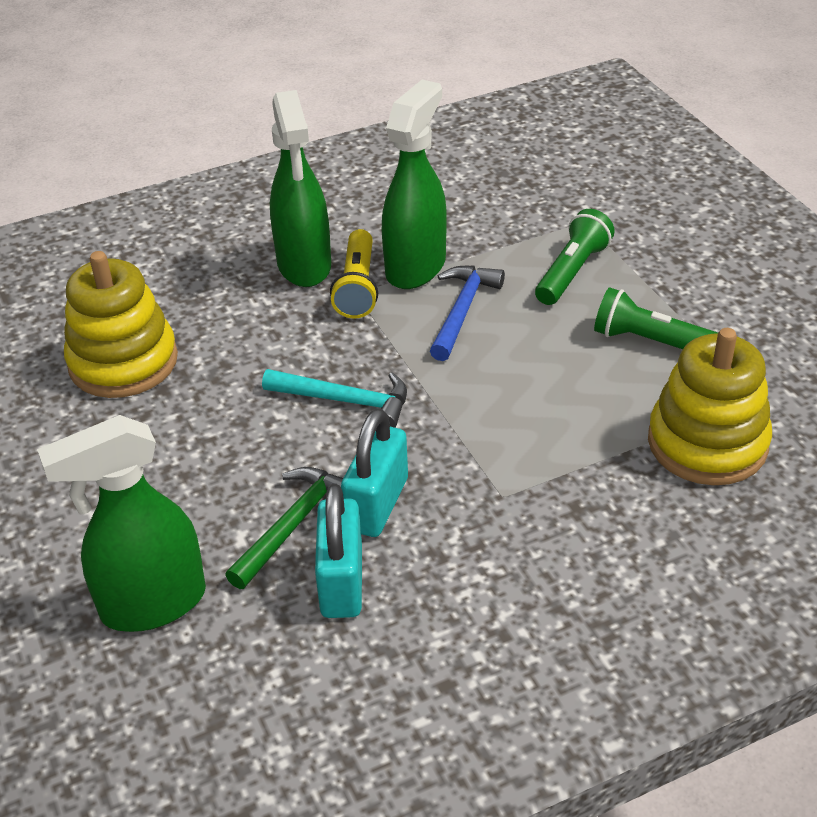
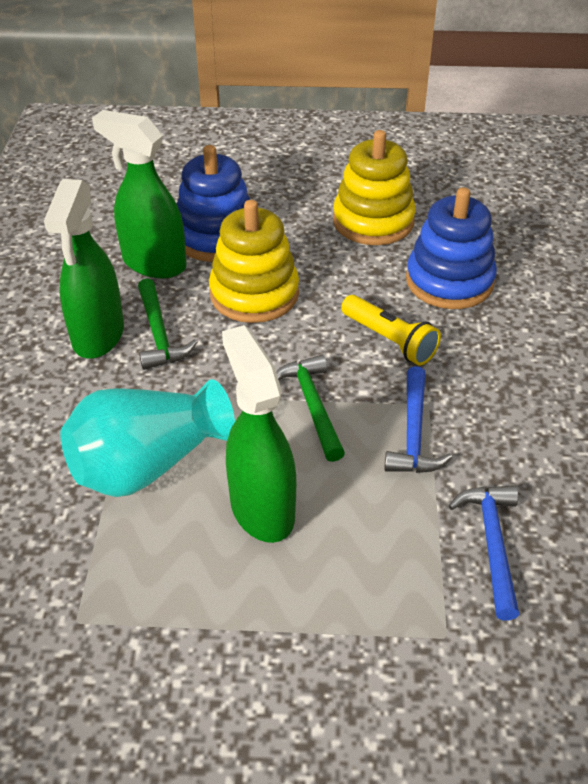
blue hammer: 1 -> 2
blue stacking toy: 0 -> 2
green flashlight: 2 -> 0
green hammer: 1 -> 2
turquoise hammer: 1 -> 0
turquoise padlock: 2 -> 0
turquoise vase: 0 -> 1

